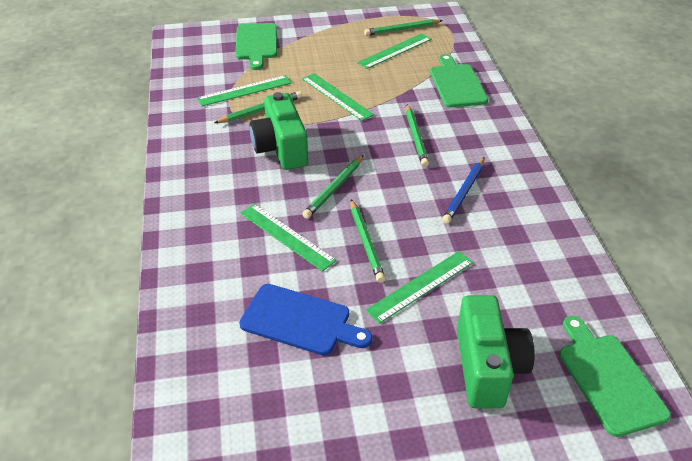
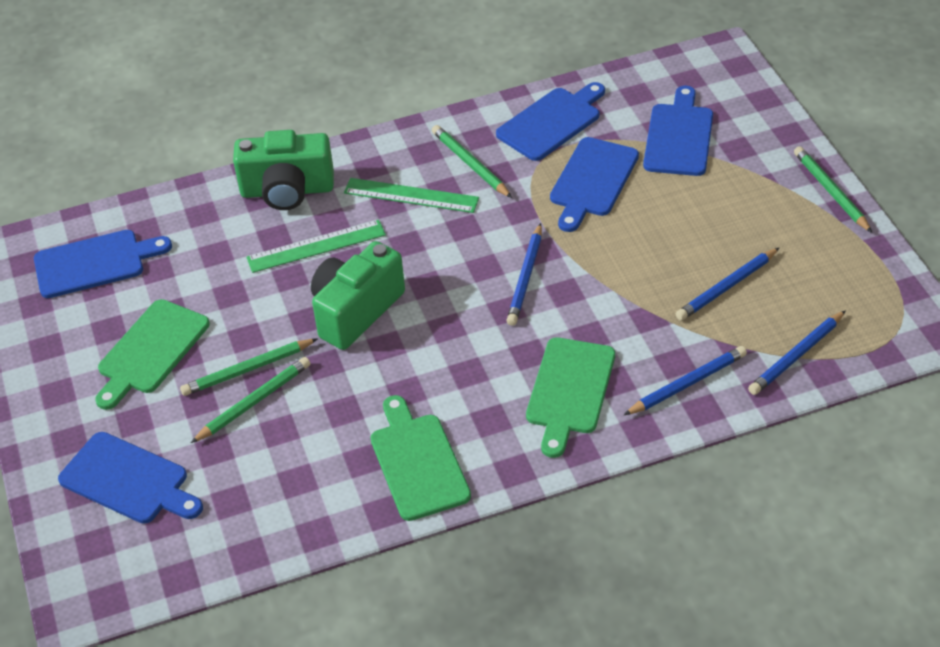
blue cutting board: 1 -> 5
blue pencil: 1 -> 4
green pencil: 5 -> 4
green ruler: 5 -> 2

